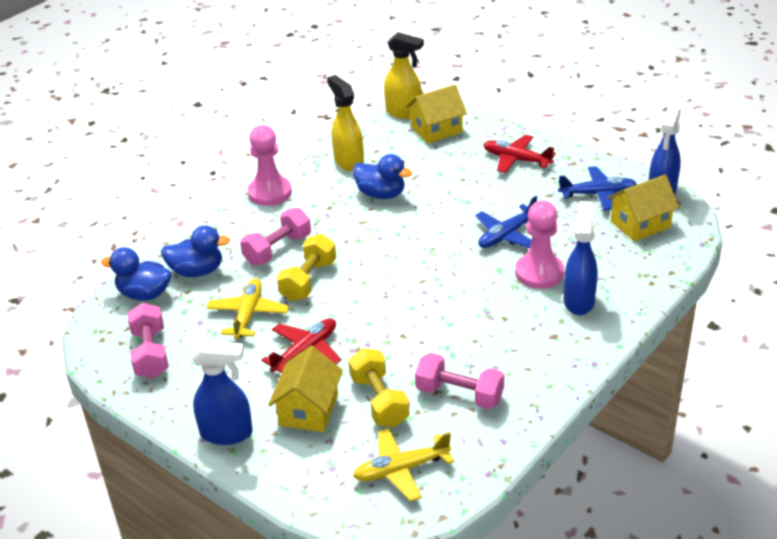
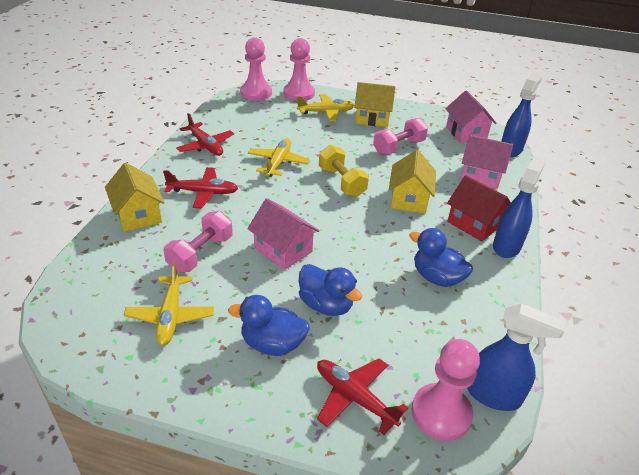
blue plane: 2 -> 0
pink dumbbell: 3 -> 2
pink house: 0 -> 3
pink pawn: 2 -> 3
red house: 0 -> 1
red plane: 2 -> 3
yellow dumbbell: 2 -> 1
yellow plane: 2 -> 3
yellow spray bottle: 2 -> 0

